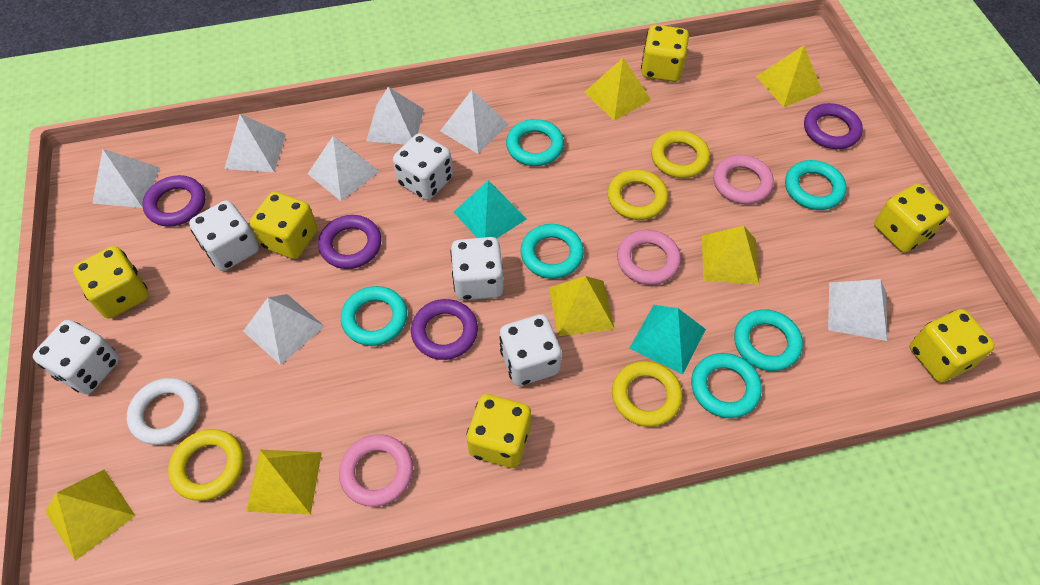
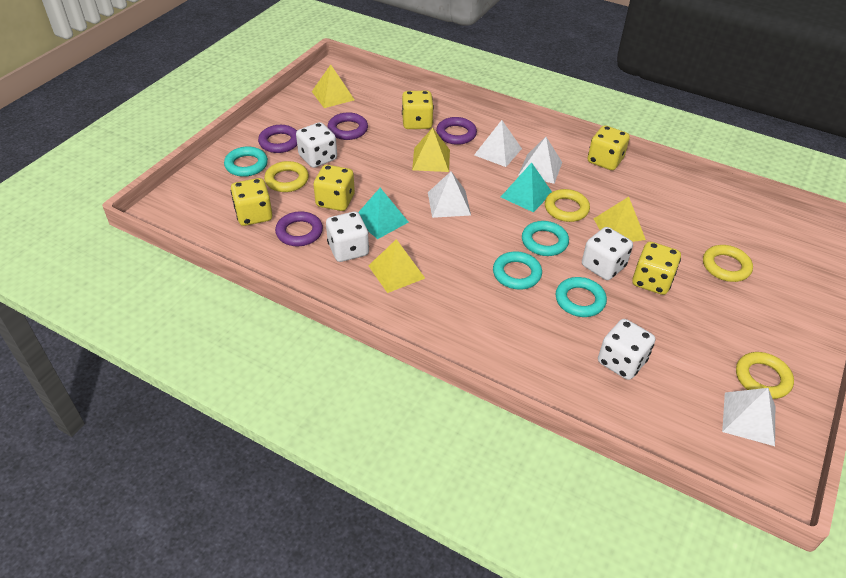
pink ring: 3 -> 0
turquoise ring: 6 -> 4
white dice: 5 -> 4
white pyramid: 7 -> 4
white ring: 1 -> 0
yellow dice: 6 -> 5
yellow pyramid: 6 -> 4

